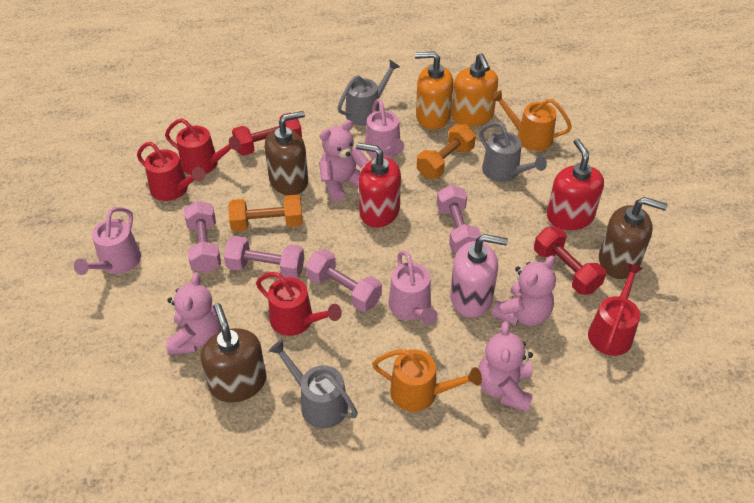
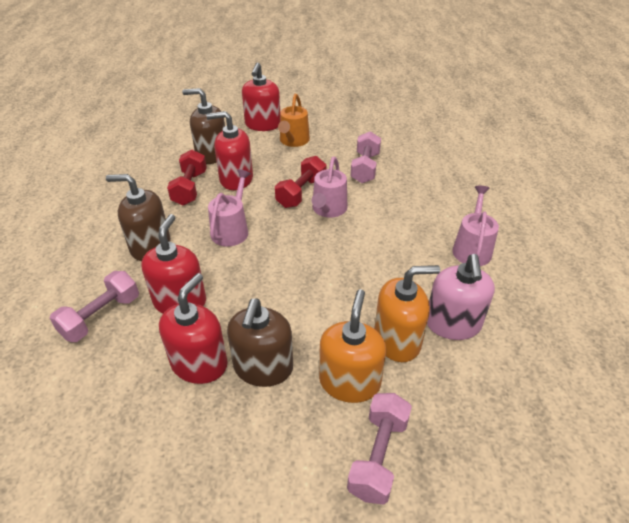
grey watering can: 3 -> 0
orange dumbbell: 2 -> 0
orange watering can: 2 -> 1
pink dumbbell: 4 -> 3
pink teddy bear: 4 -> 0
red soap dispenser: 2 -> 4
red watering can: 4 -> 0

